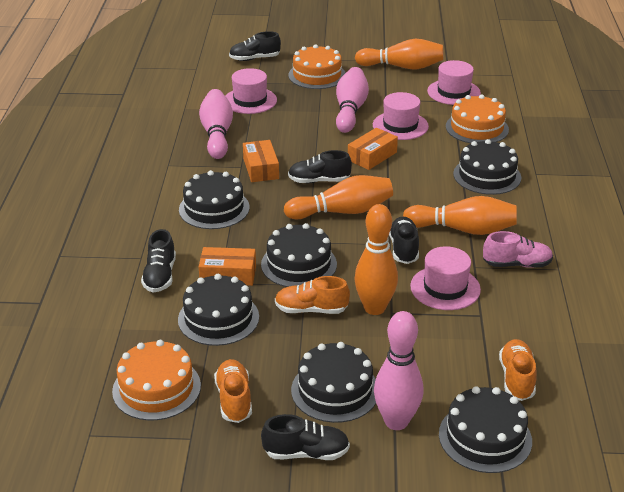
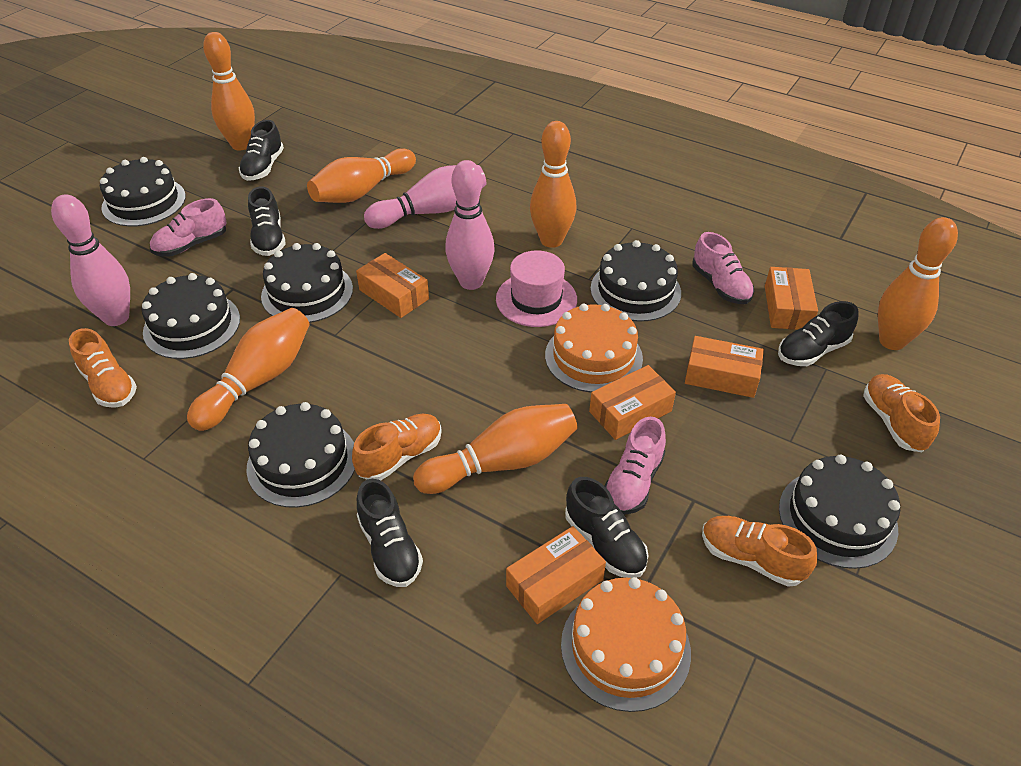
orange bowling pin: 4 -> 6
orange box: 3 -> 5
orange cake: 3 -> 2
orange shoe: 3 -> 4
pink hat: 4 -> 1
pink shoe: 1 -> 3

